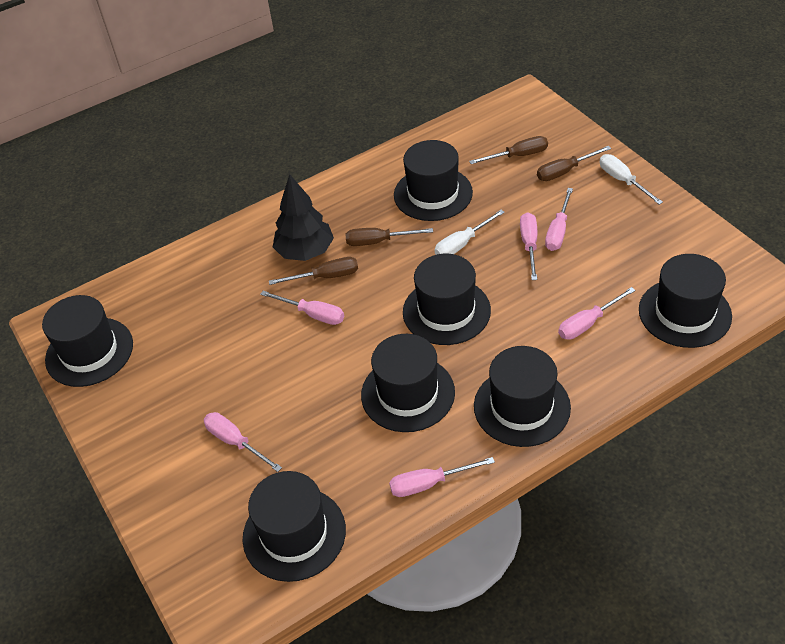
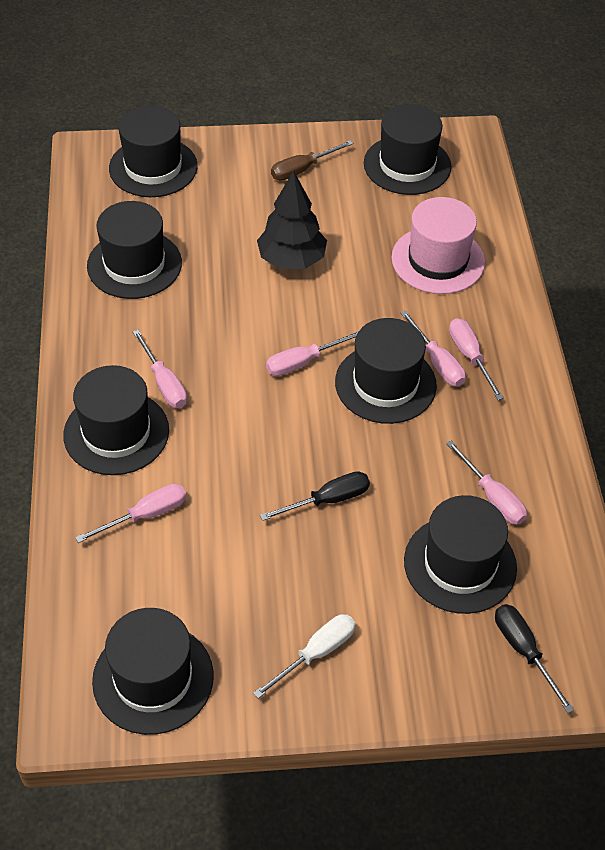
black screwdriver: 0 -> 2
brown screwdriver: 4 -> 1
pink hat: 0 -> 1
white screwdriver: 2 -> 1

